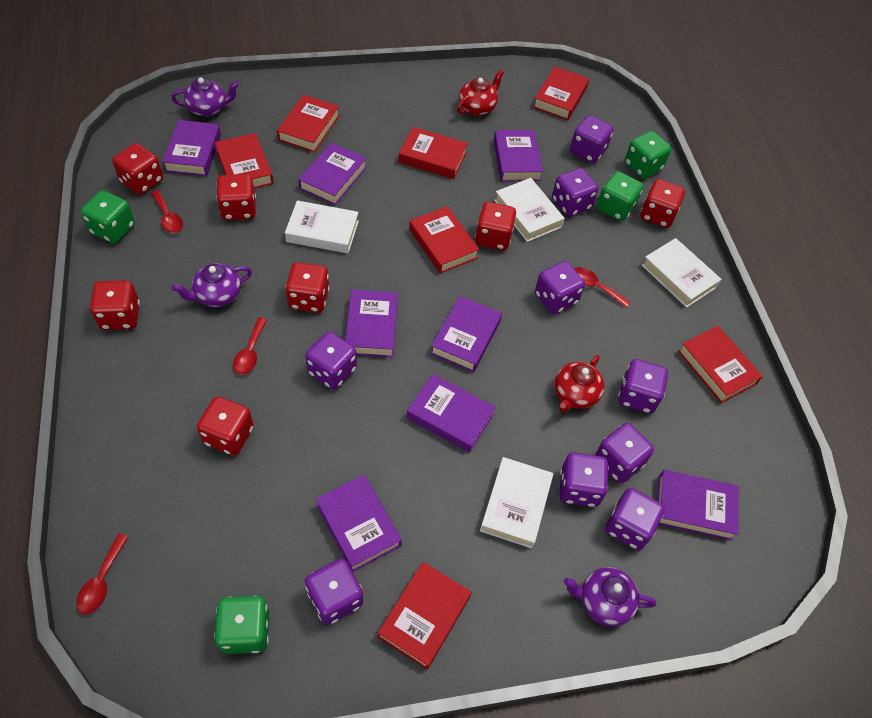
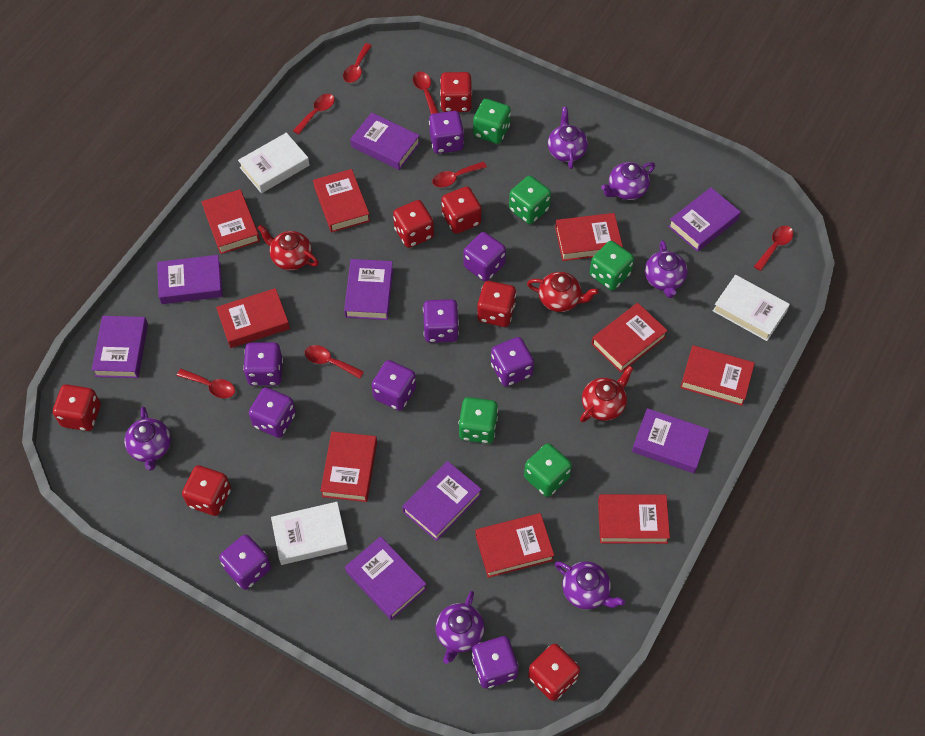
green dice: 4 -> 5
purple teapot: 3 -> 6
red book: 7 -> 9
red spoon: 4 -> 7
red teapot: 2 -> 3
white book: 4 -> 3

